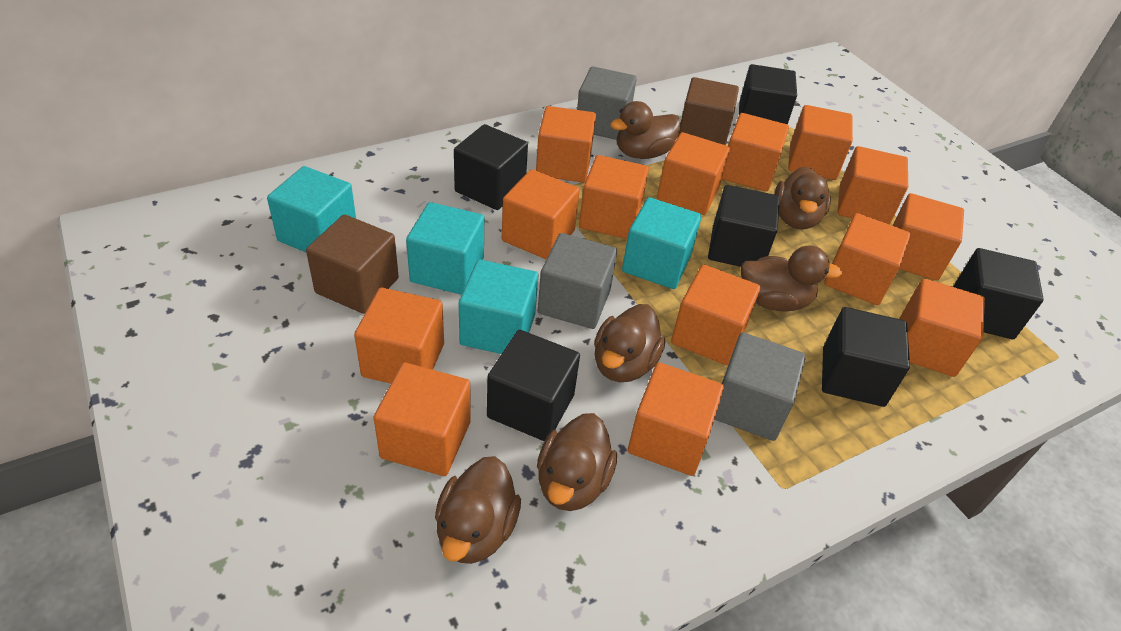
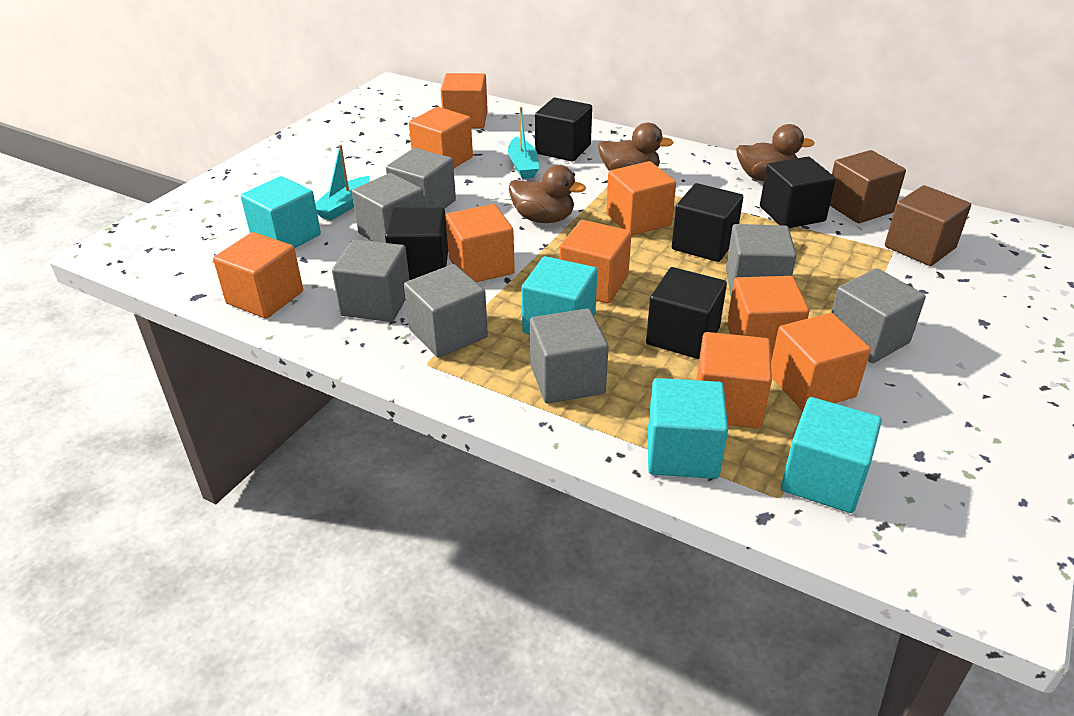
black cube: 6 -> 5
brown duck: 6 -> 3
grey cube: 3 -> 7
orange cube: 14 -> 9
turquoise boat: 0 -> 2

